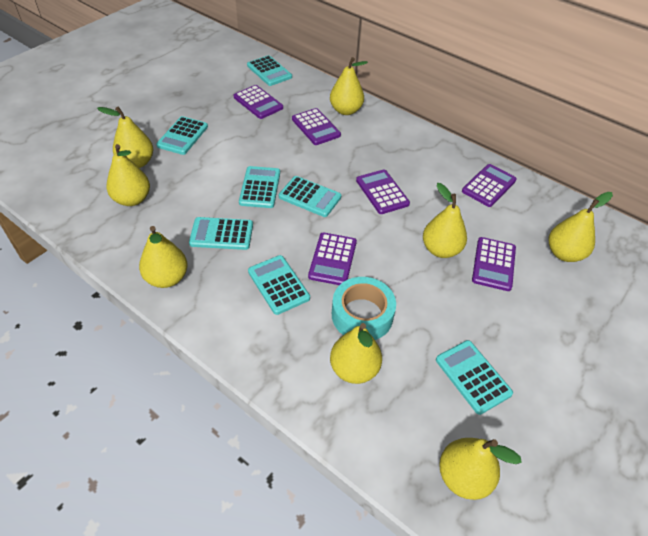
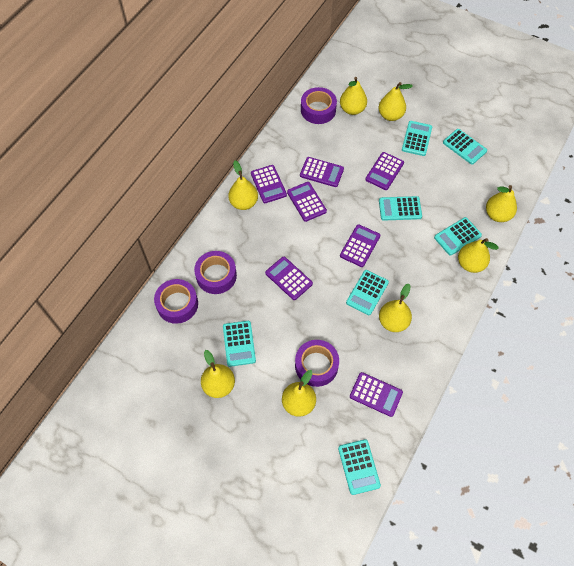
purple calculator: 6 -> 7
purple tape: 0 -> 4
turquoise tape: 1 -> 0

